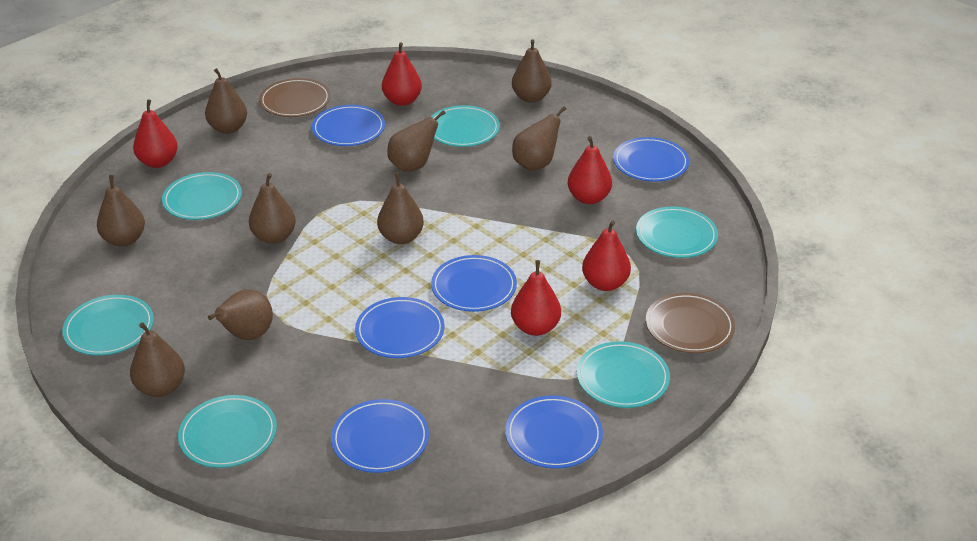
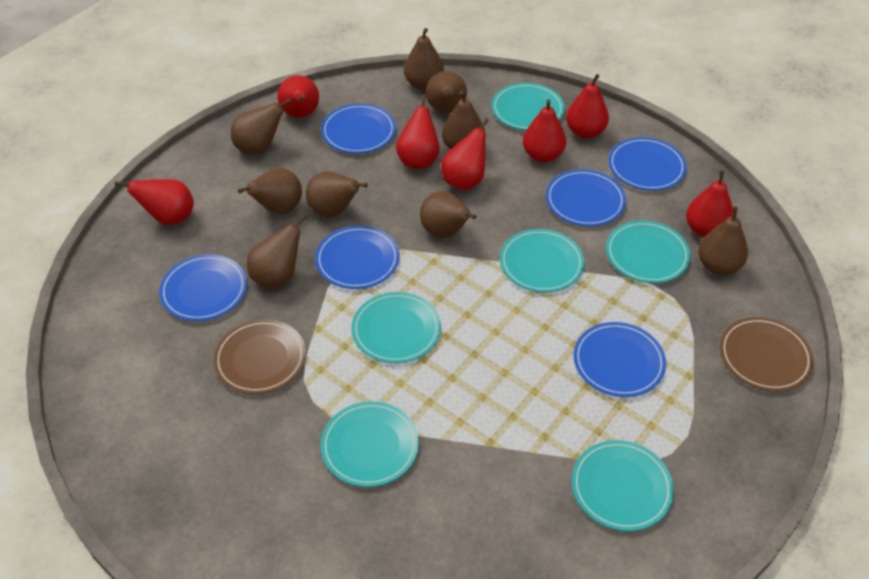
red pear: 5 -> 7

